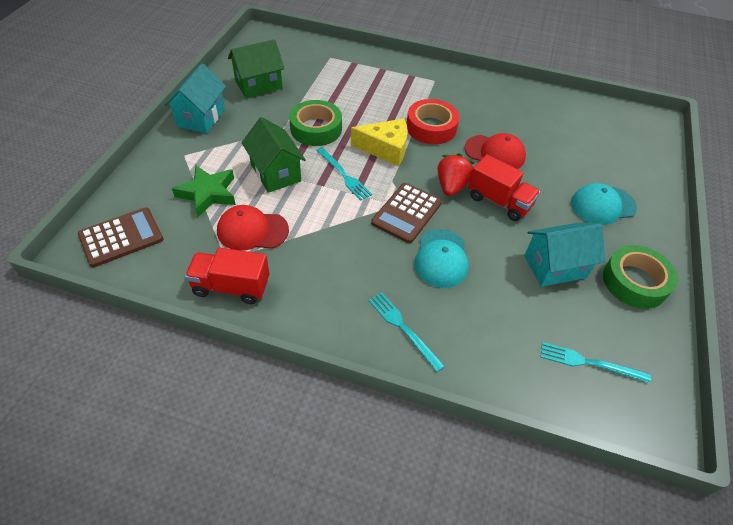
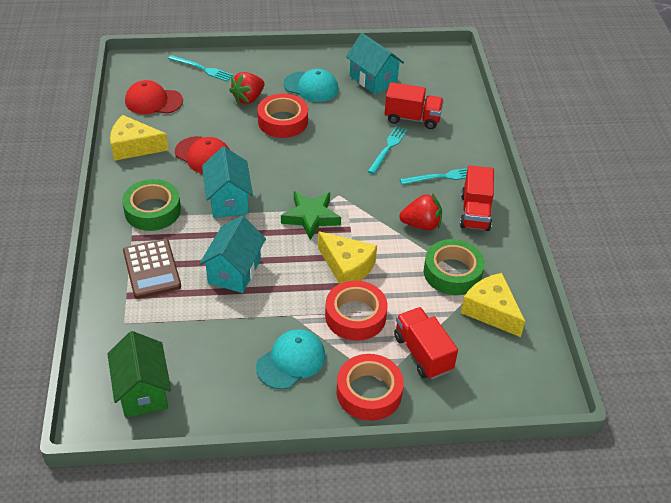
brown calculator: 2 -> 1
green house: 2 -> 1
red strawberry: 1 -> 2
red tape: 1 -> 3
red truck: 2 -> 3
turquoise house: 2 -> 3
yellow cheese: 1 -> 3

